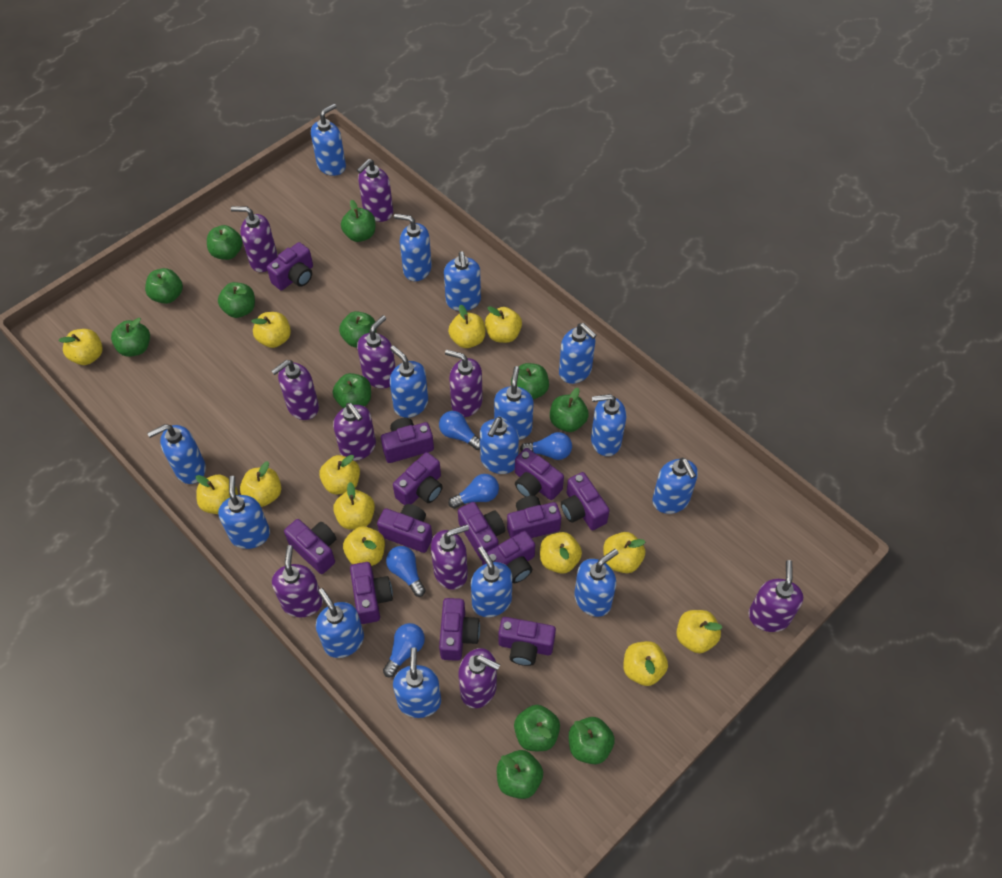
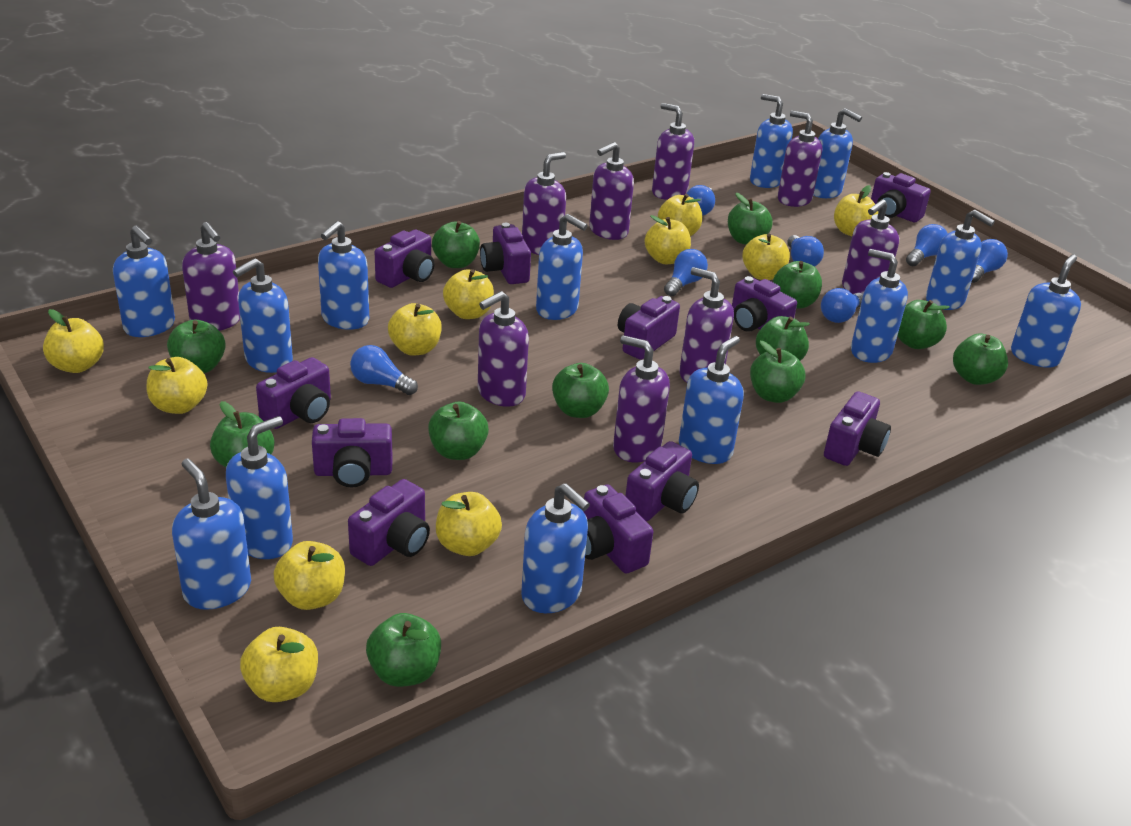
blue light bulb: 5 -> 7
blue soap dispenser: 15 -> 13
purple camera: 13 -> 11
purple soap dispenser: 10 -> 9
yellow apple: 13 -> 11

